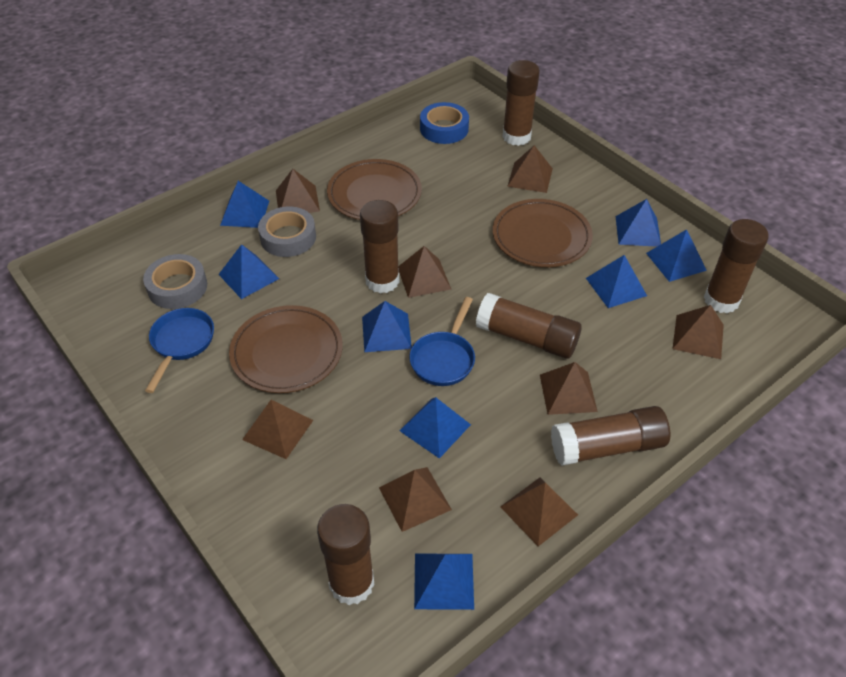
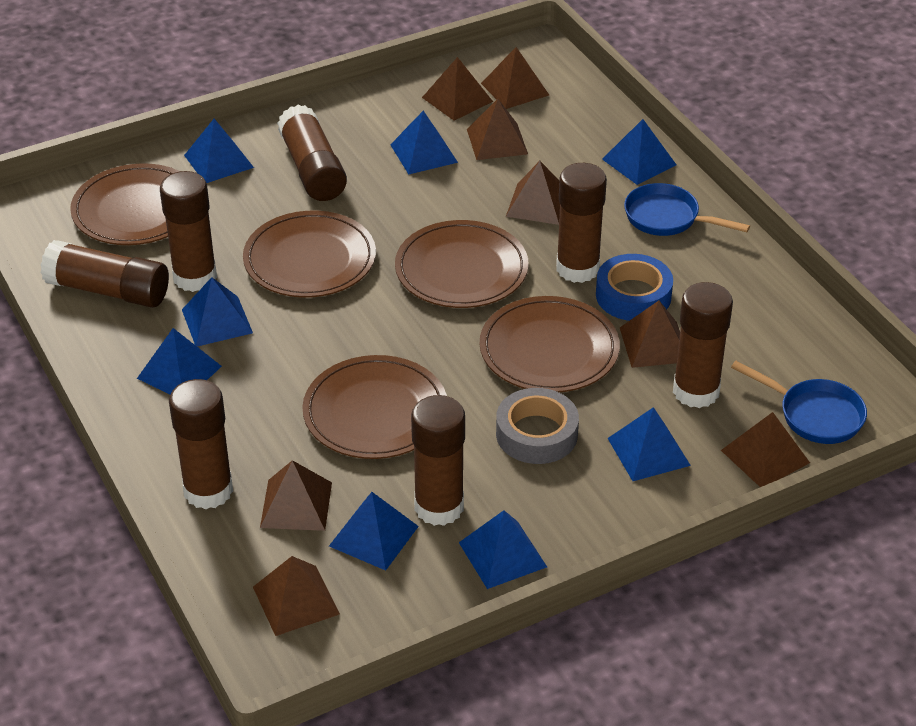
brown glue stick: 6 -> 7
brown plate: 3 -> 5
grey tape: 2 -> 1

